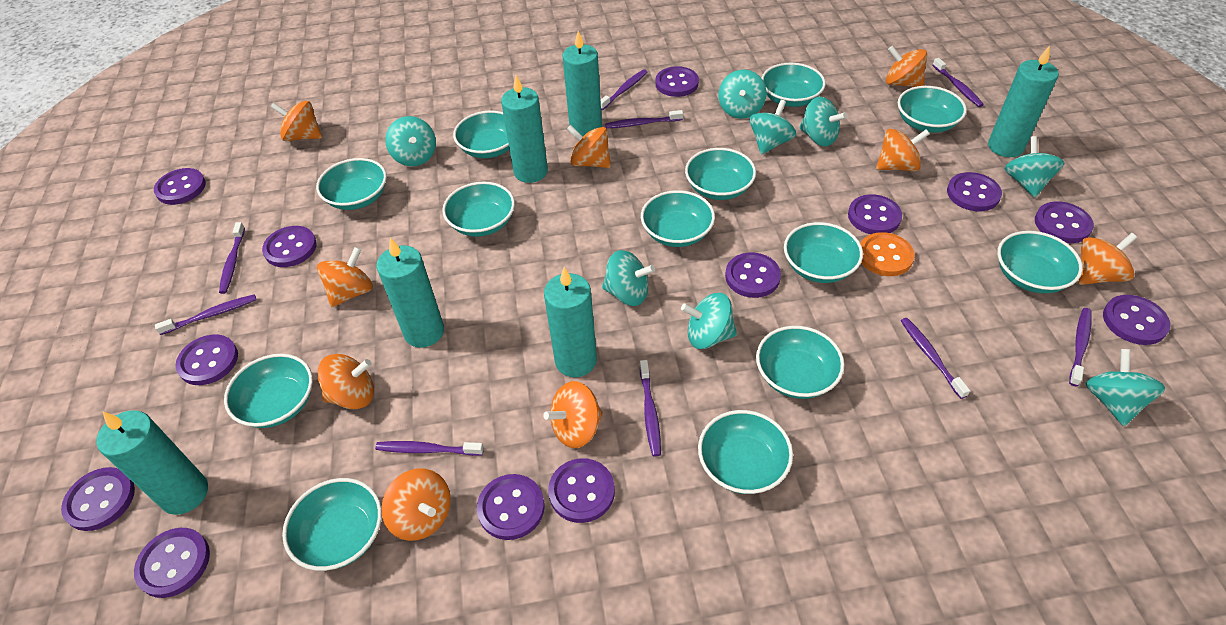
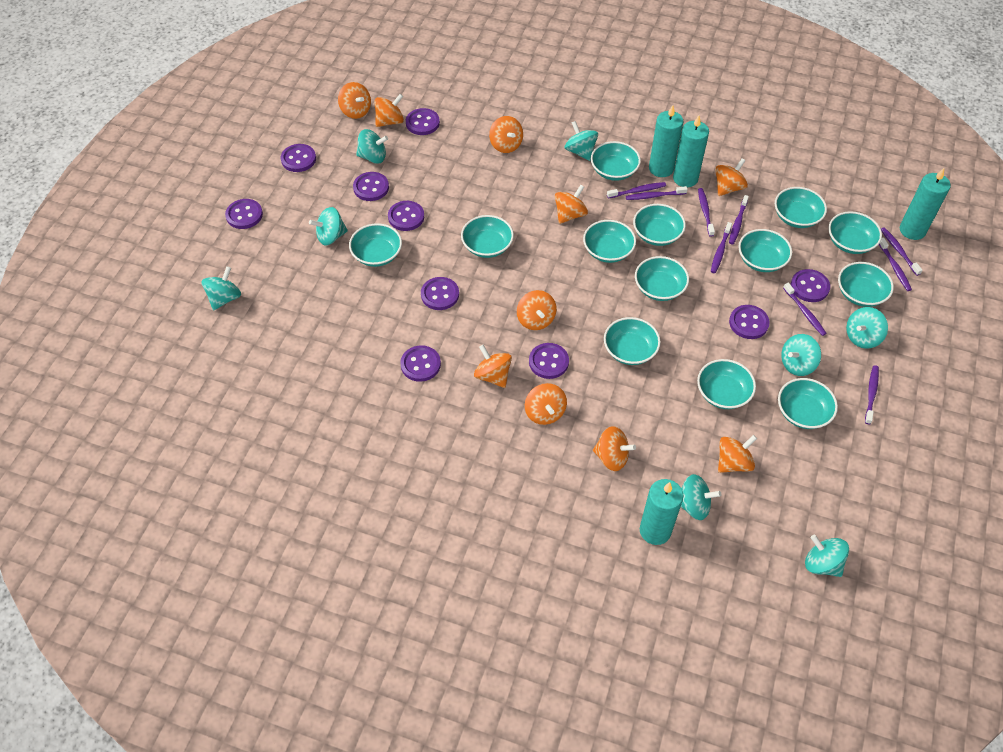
orange button: 1 -> 0
orange spinning top: 9 -> 10
purple button: 13 -> 10
turquoise candle: 6 -> 4

